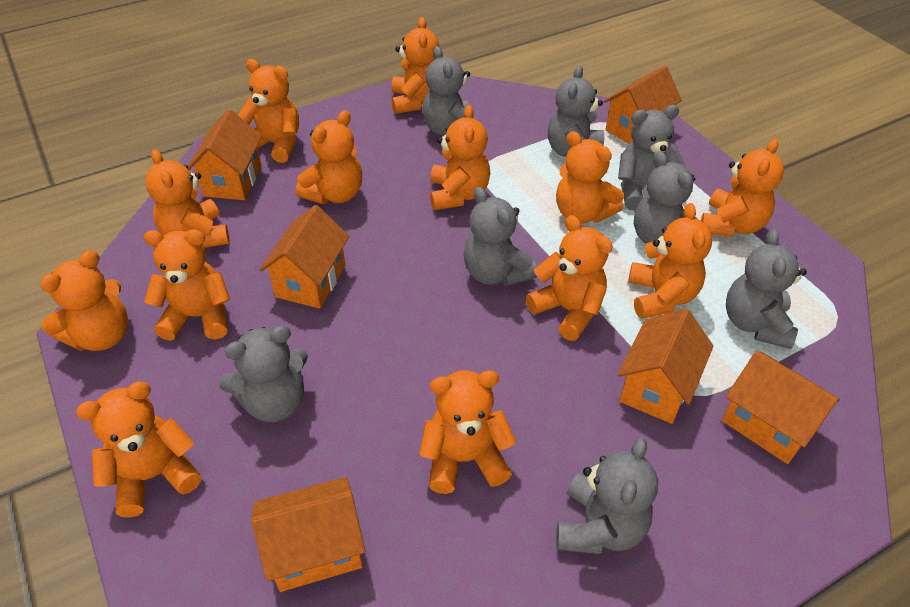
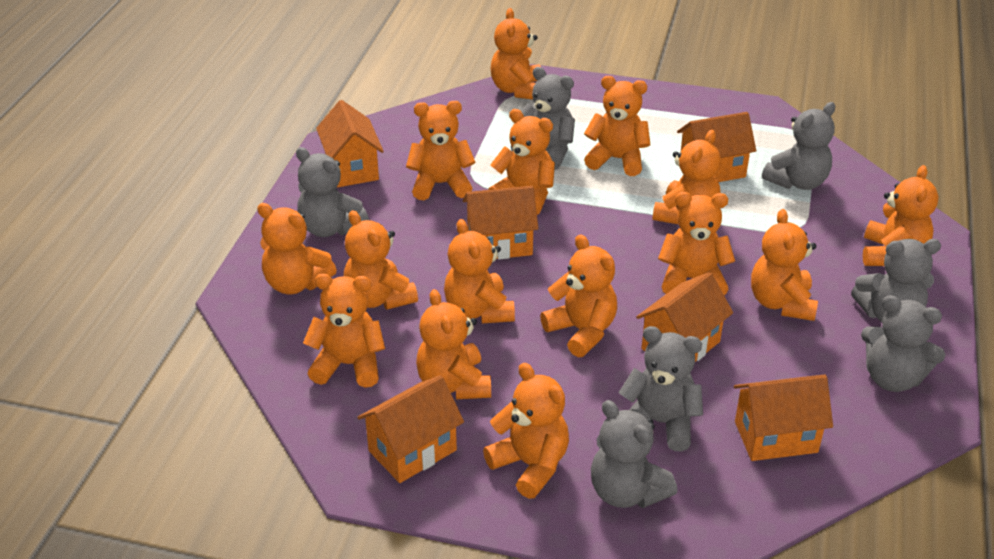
grey teddy bear: 8 -> 7
orange teddy bear: 13 -> 15

